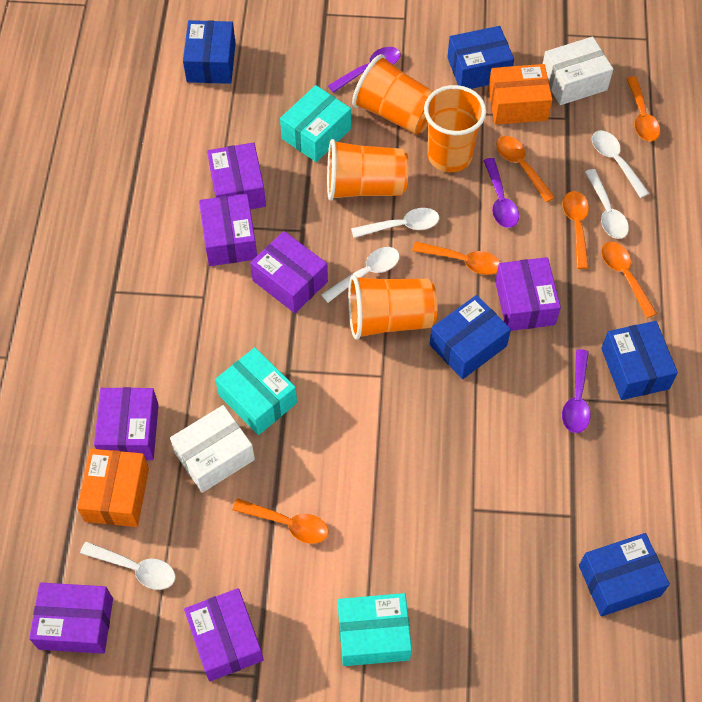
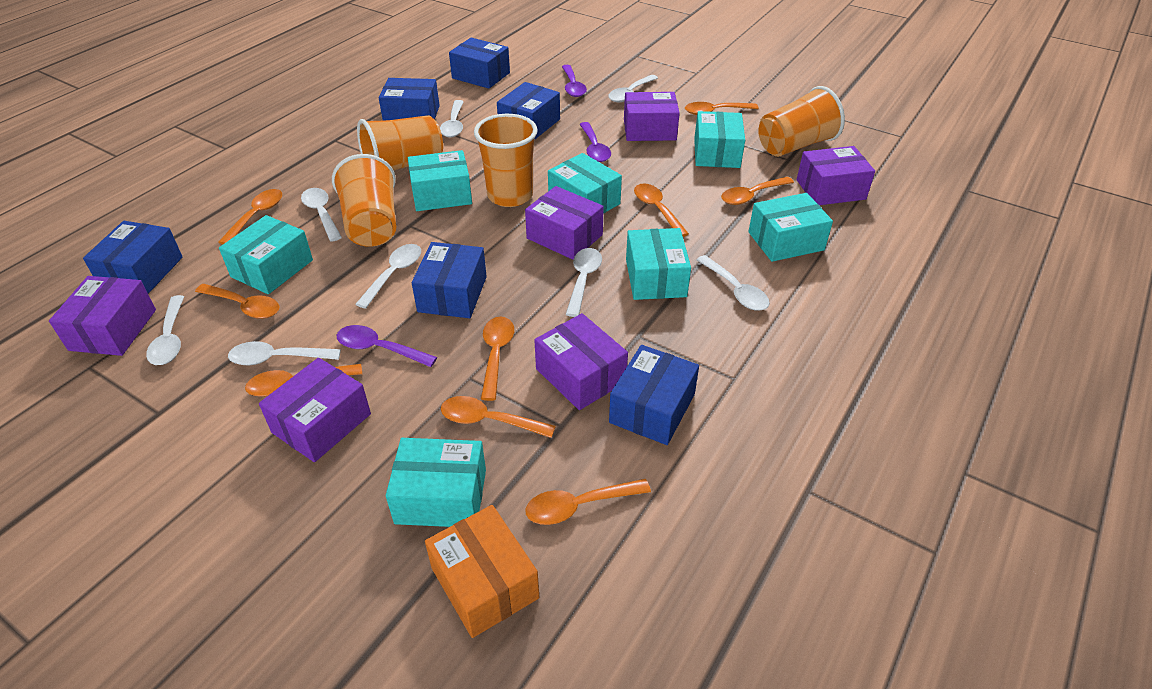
blue box: 5 -> 6
orange box: 2 -> 1
orange spoon: 6 -> 9
purple box: 7 -> 6
turquoise box: 3 -> 7
white box: 2 -> 0
white spoon: 5 -> 8

